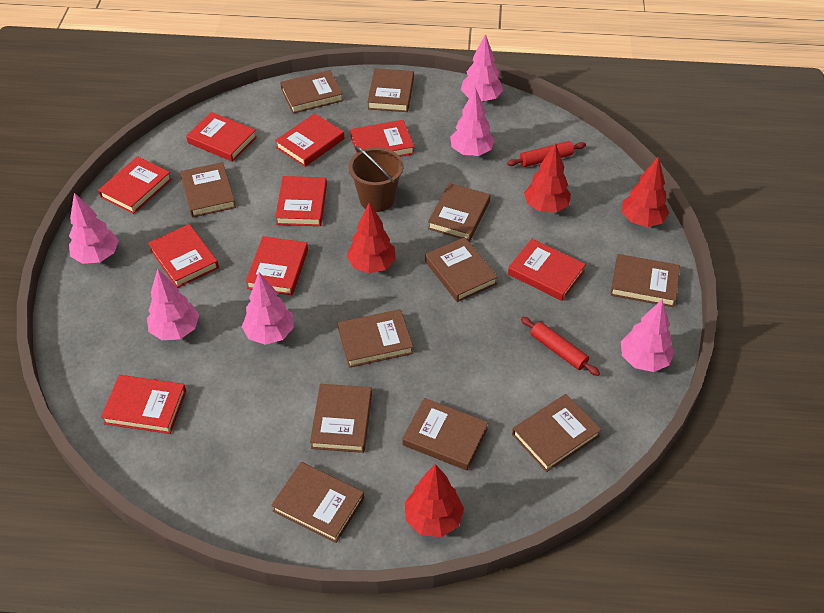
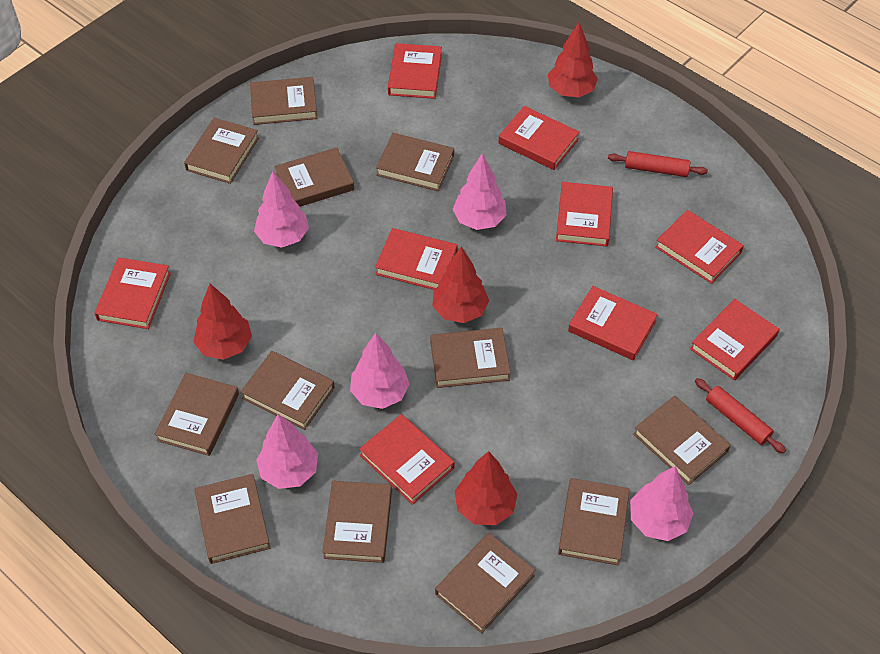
brown book: 11 -> 12
brown bucket: 1 -> 0
pink tree: 6 -> 5

